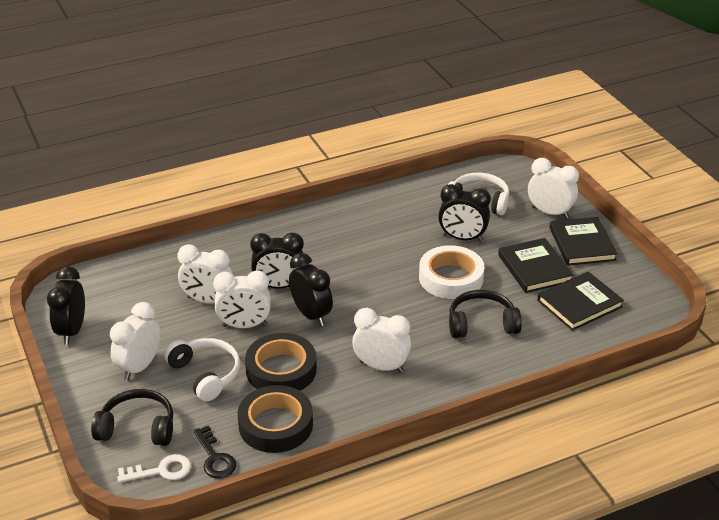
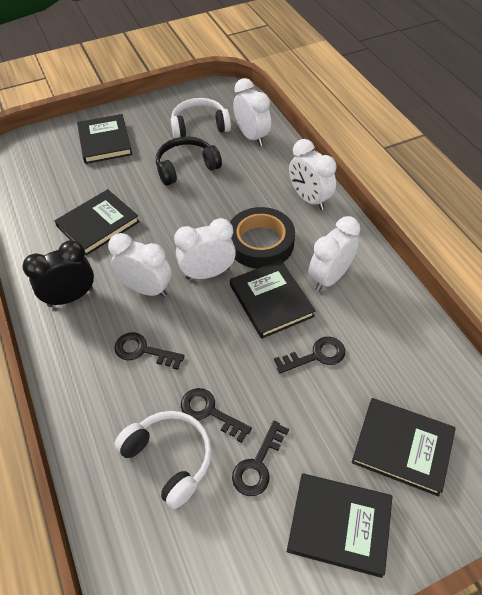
black book: 3 -> 5
black clock: 4 -> 1
black headphones: 2 -> 1
black key: 1 -> 4
black tape: 2 -> 1
white key: 1 -> 0
white tape: 1 -> 0

